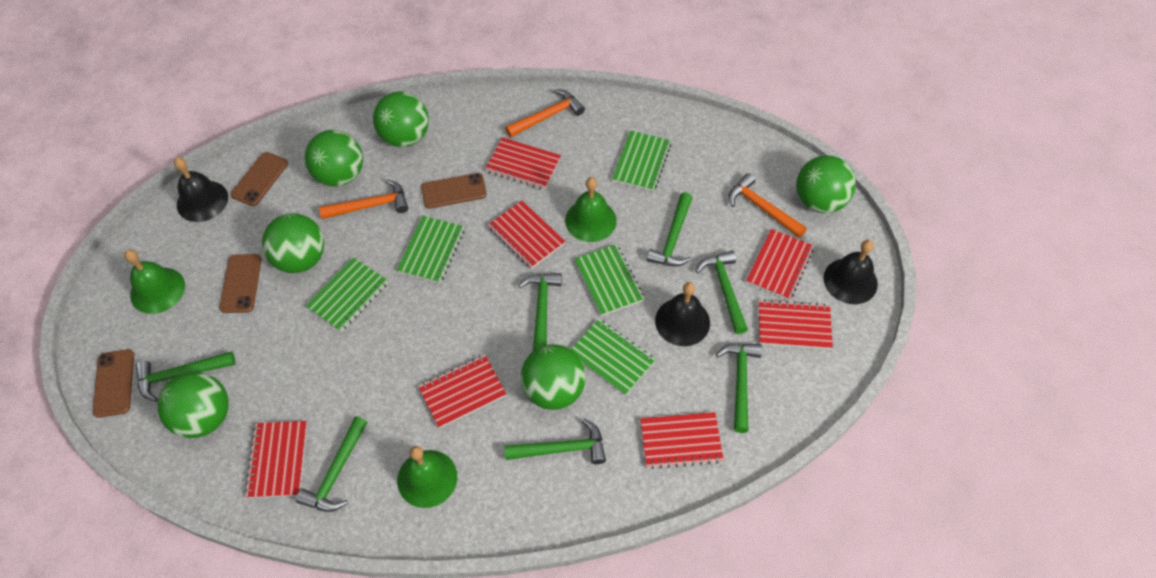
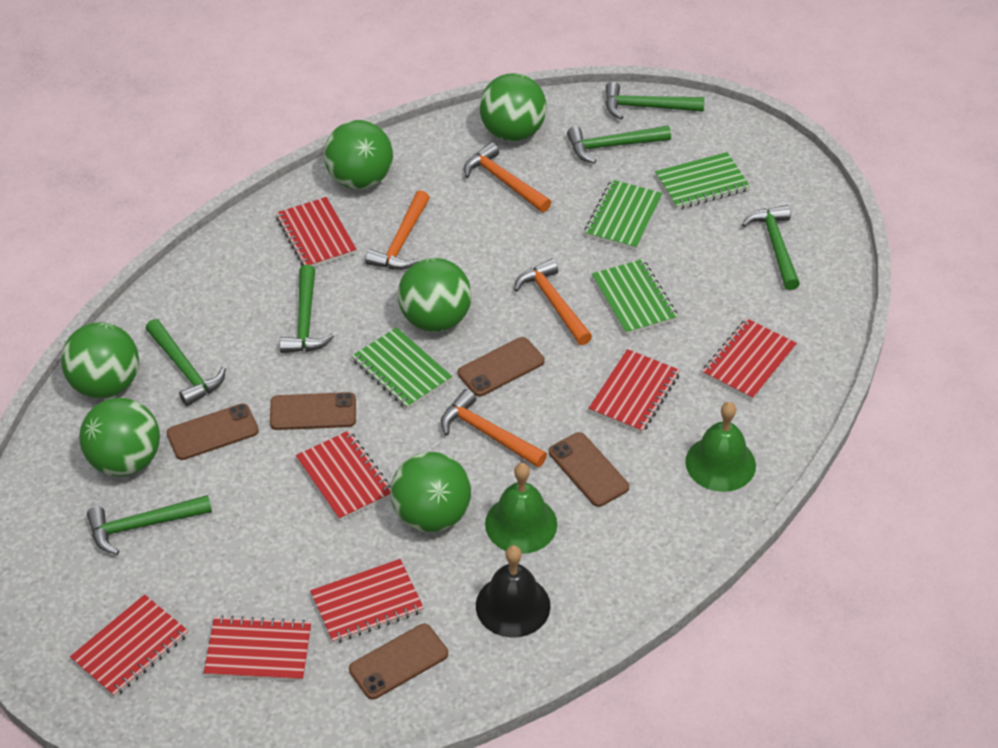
black bell: 3 -> 1
brown phone: 4 -> 5
green bell: 3 -> 2
green hammer: 7 -> 6
green notebook: 5 -> 4
orange hammer: 3 -> 4

